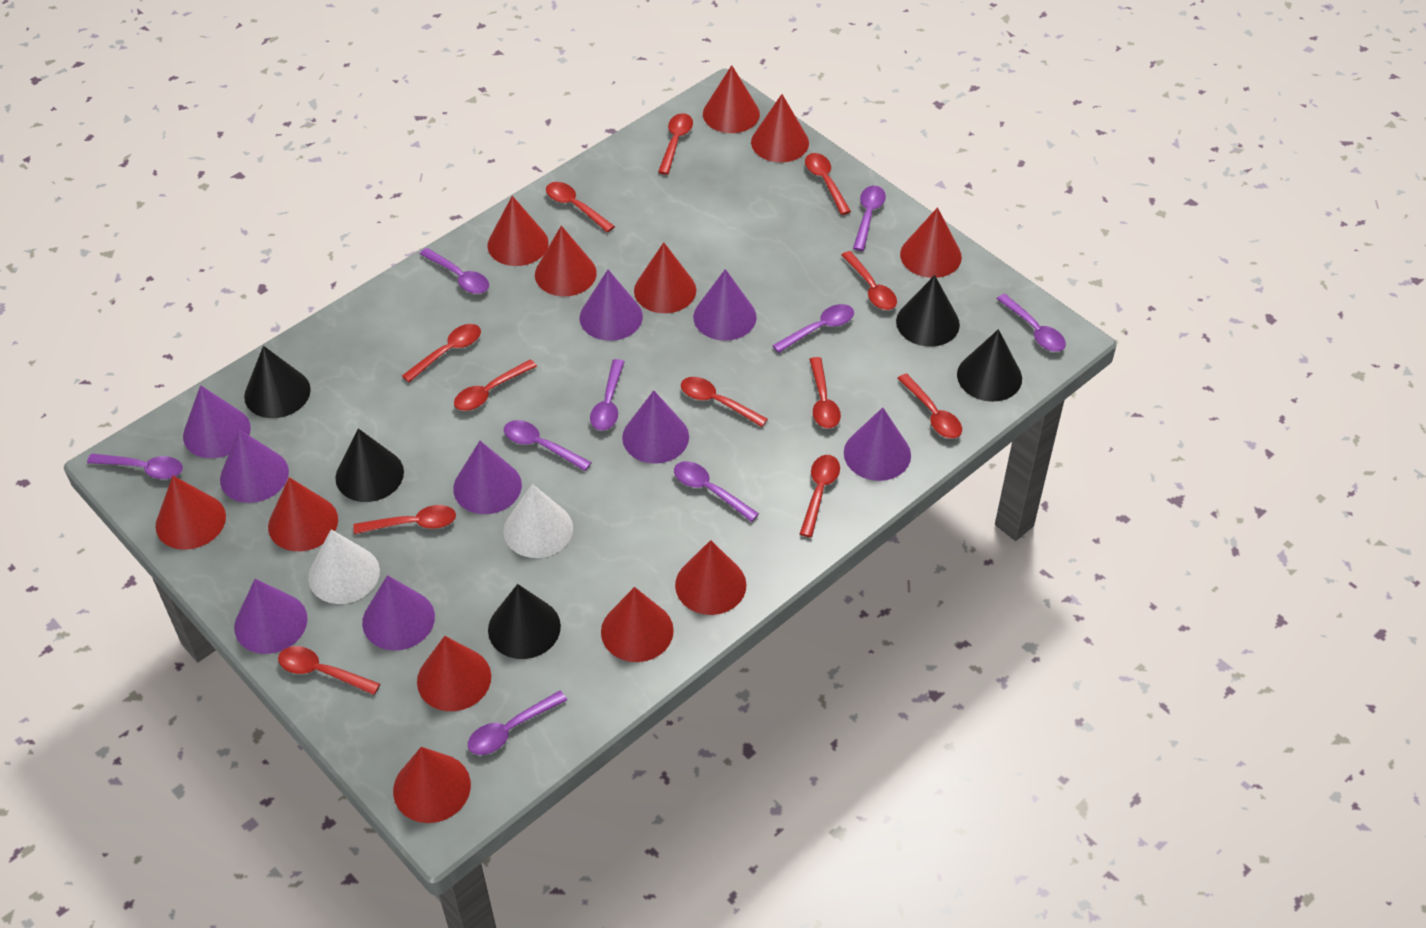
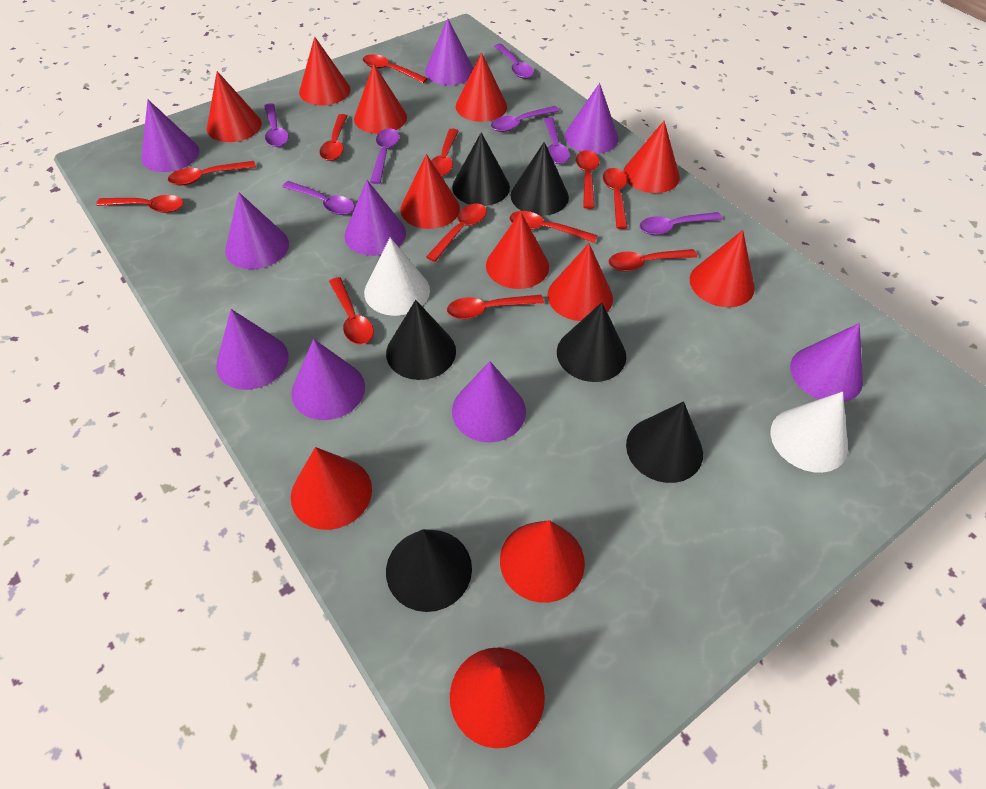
black cone: 5 -> 6
purple spoon: 9 -> 7

